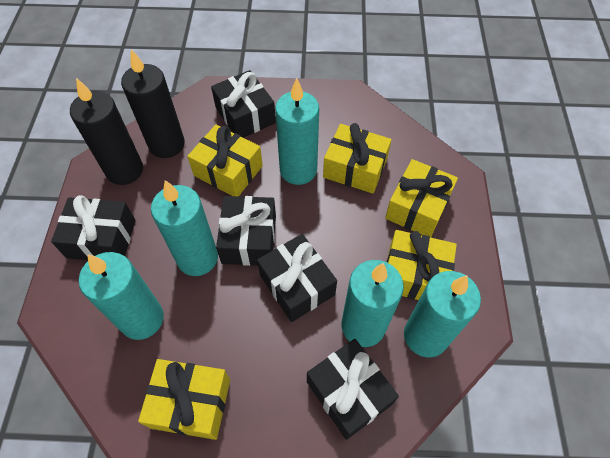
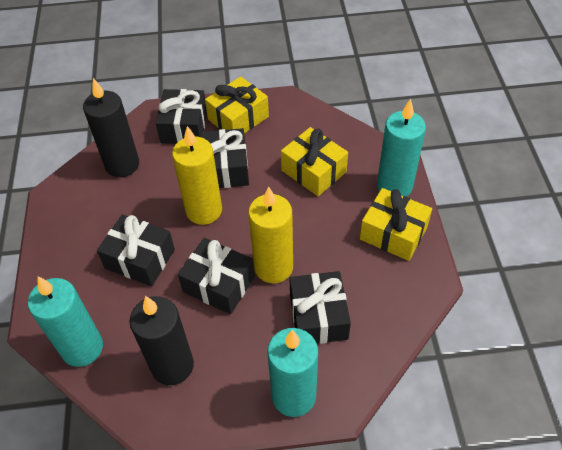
turquoise candle: 5 -> 3
yellow candle: 0 -> 2
yellow gift: 5 -> 3

